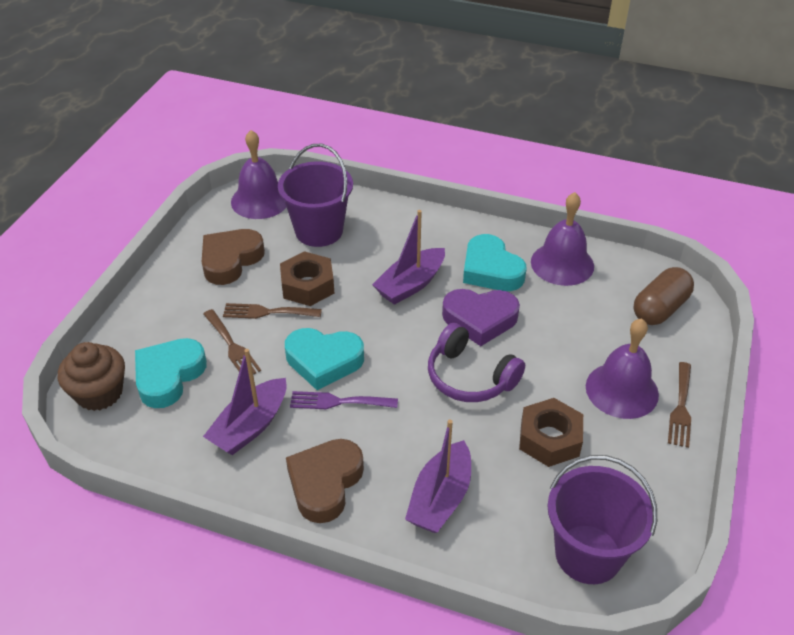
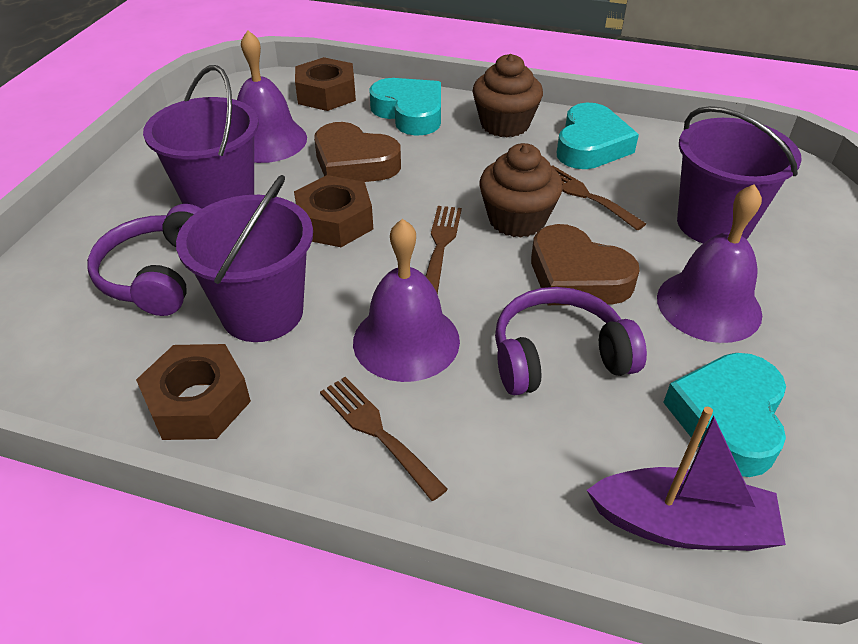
brown capsule: 1 -> 0
brown cupcake: 1 -> 2
brown nut: 2 -> 3
purple boat: 3 -> 1
purple bucket: 2 -> 3
purple fork: 1 -> 0
purple headphones: 1 -> 2
purple heart: 1 -> 0

